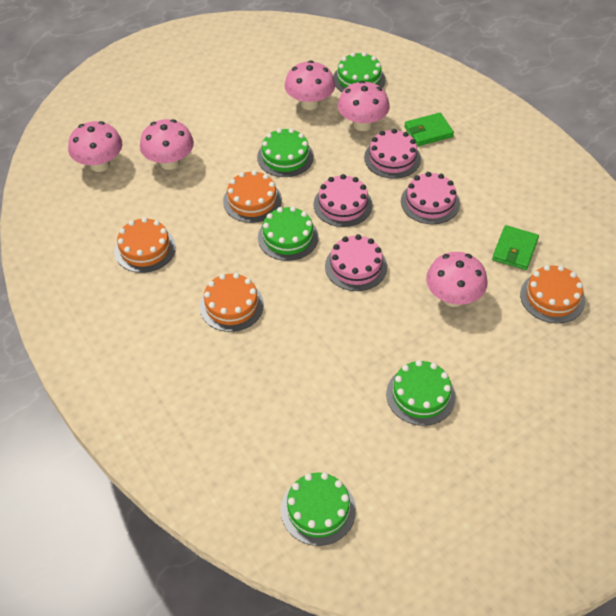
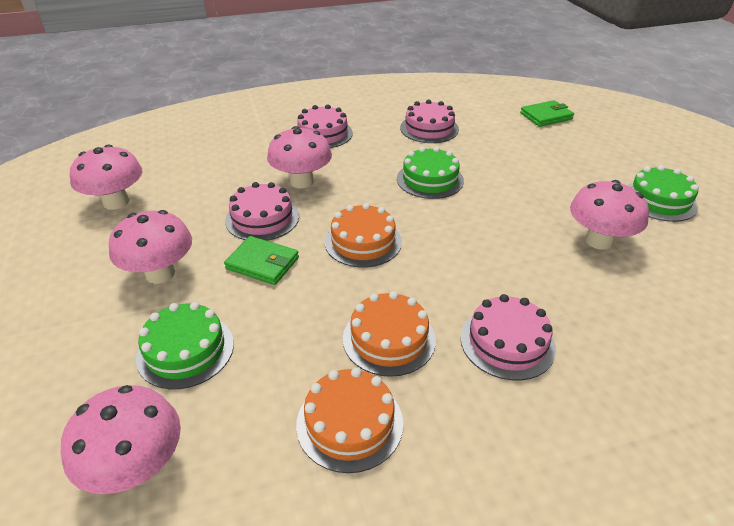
green cake: 5 -> 3
orange cake: 4 -> 3

